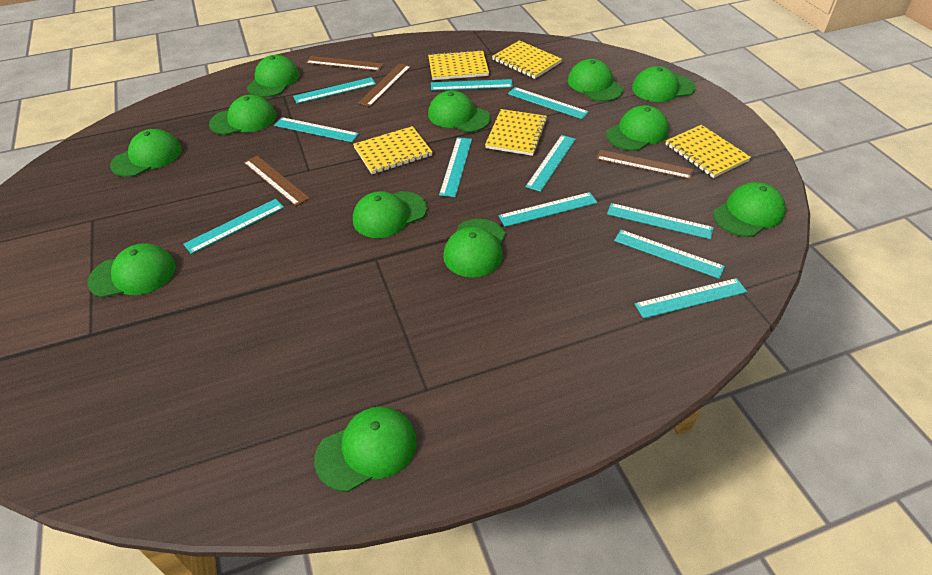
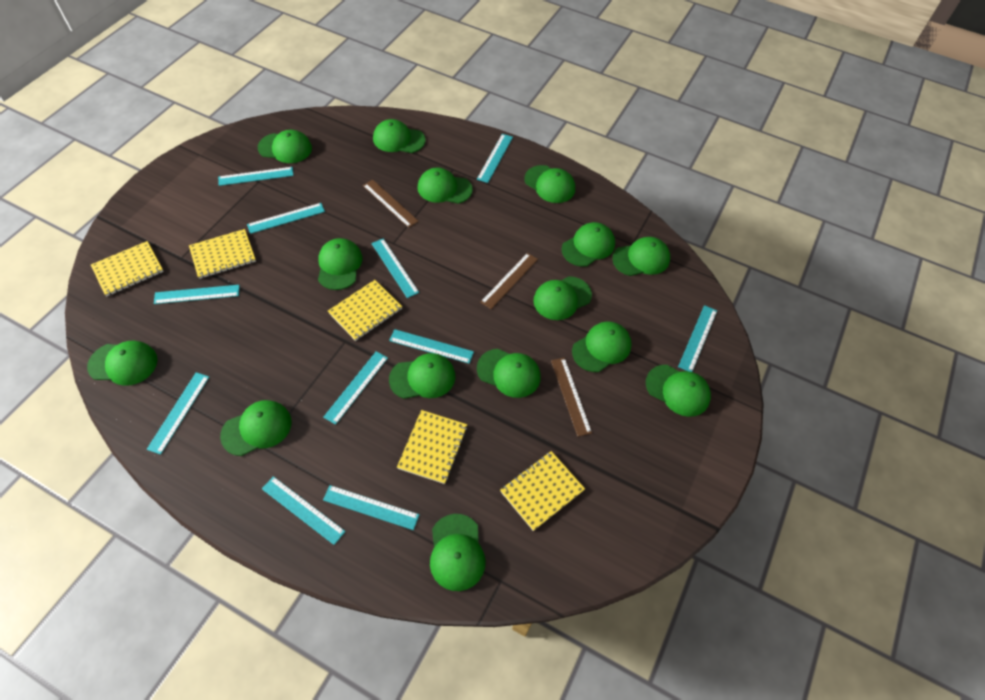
brown ruler: 4 -> 3
green cap: 12 -> 15

